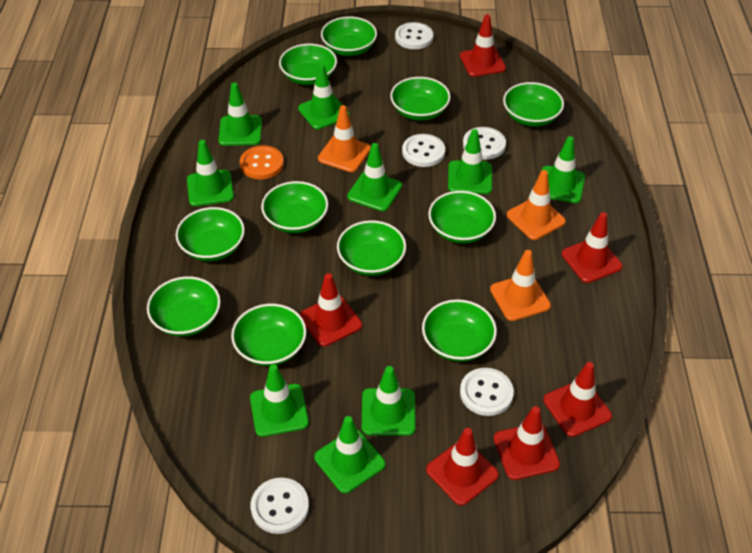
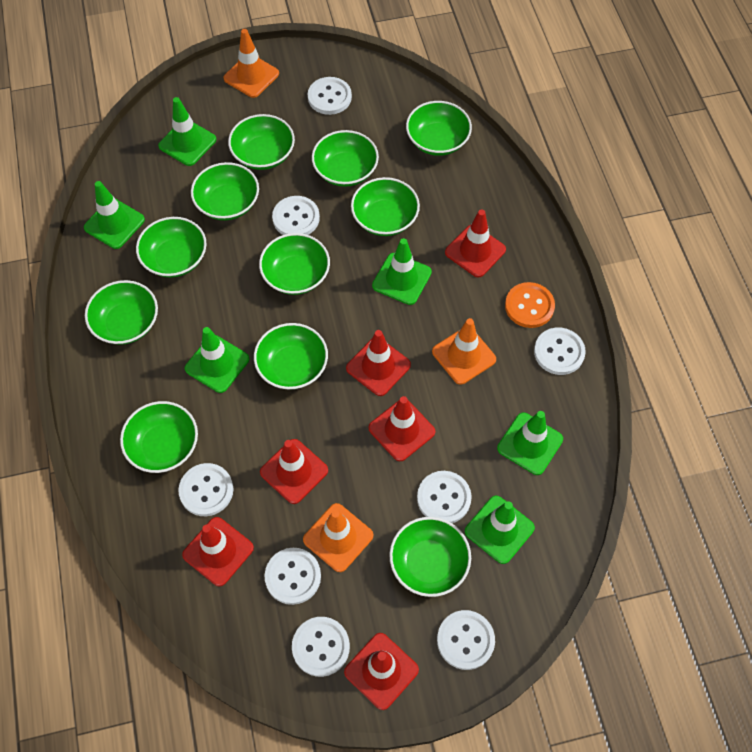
green traffic cone: 9 -> 6
white button: 5 -> 8

